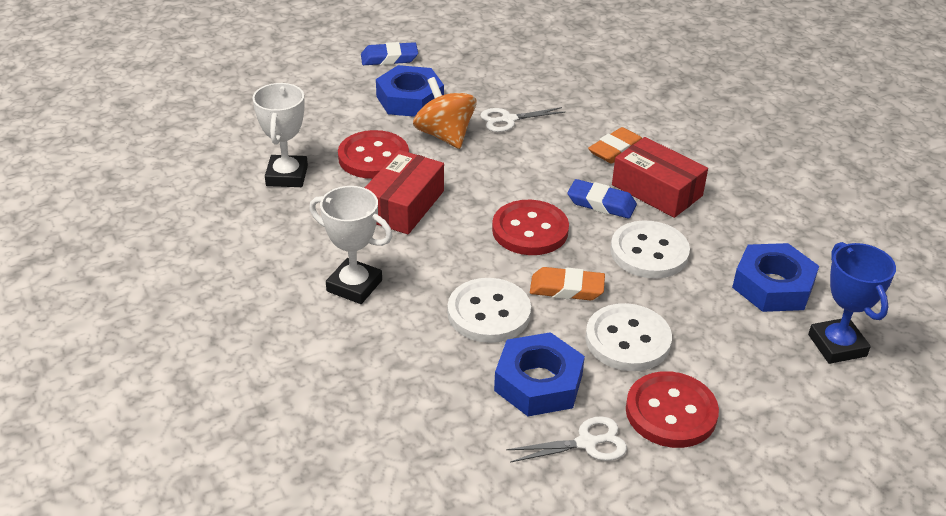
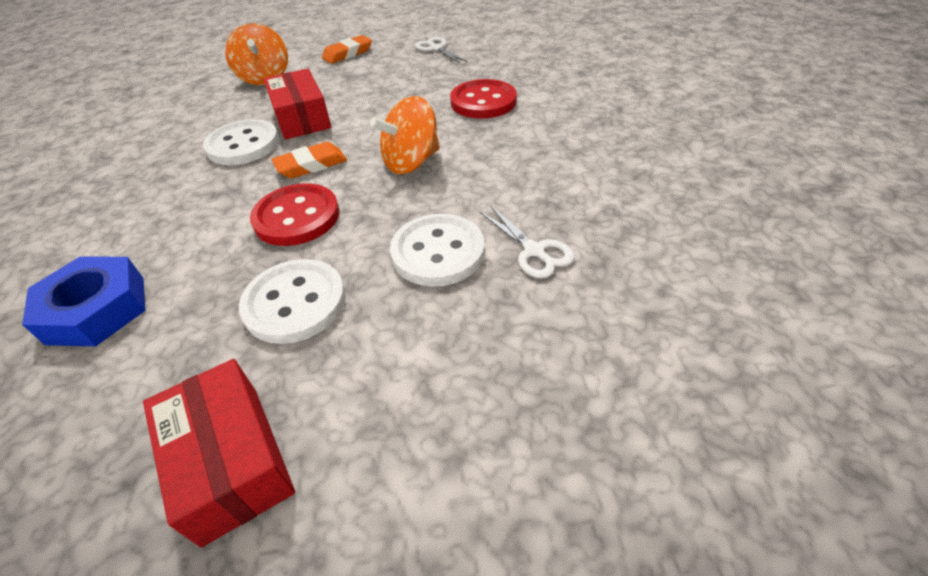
blue eraser: 2 -> 0
blue nut: 3 -> 1
blue trophy: 1 -> 0
orange spinning top: 1 -> 2
red button: 3 -> 2
white trophy: 2 -> 0

